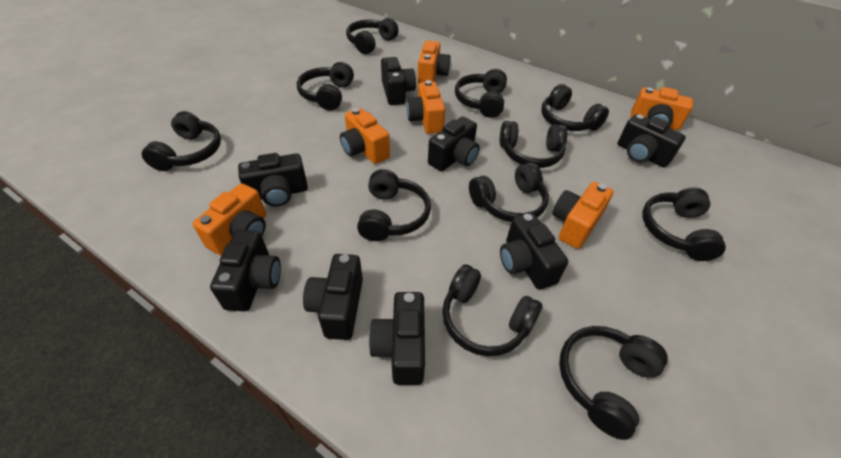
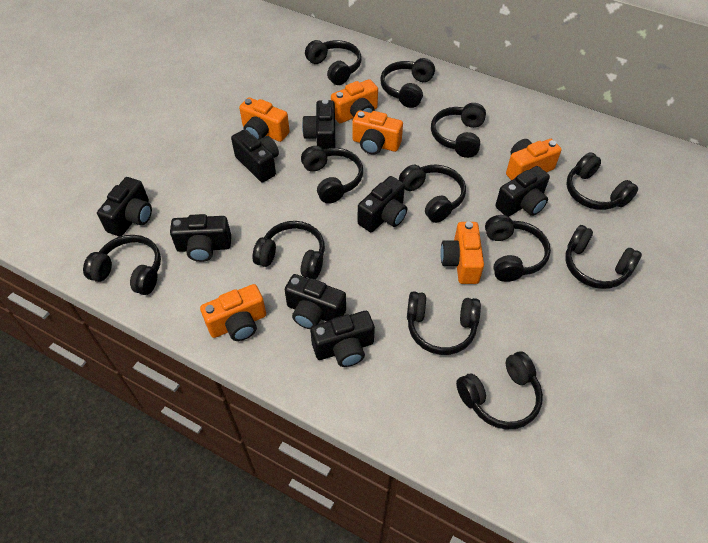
black headphones: 11 -> 12

